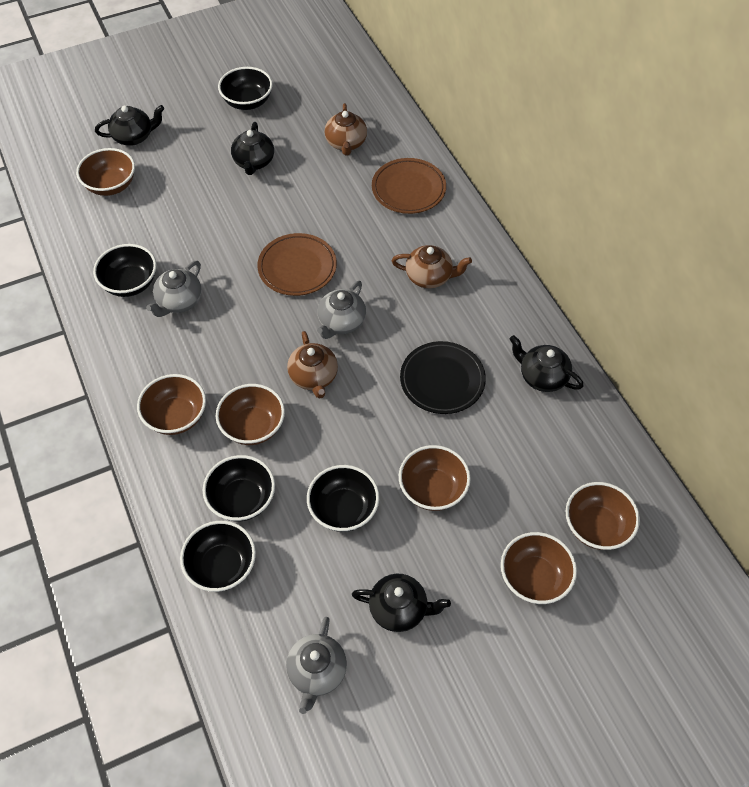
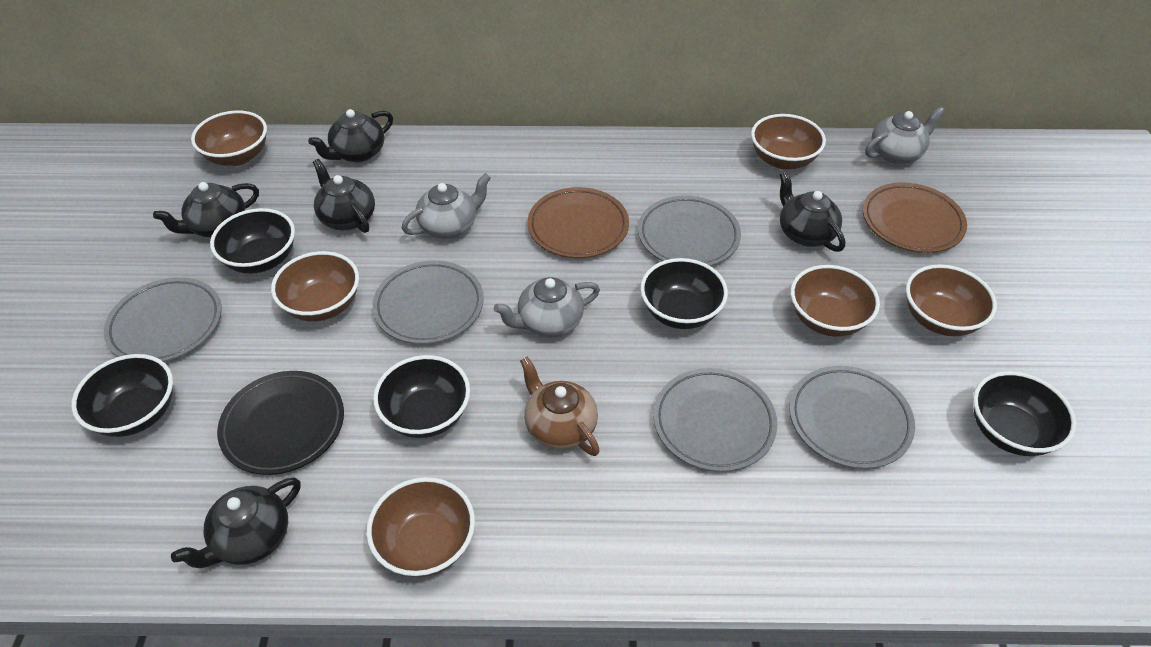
black teapot: 4 -> 5
brown teapot: 3 -> 1
grey plate: 0 -> 5

